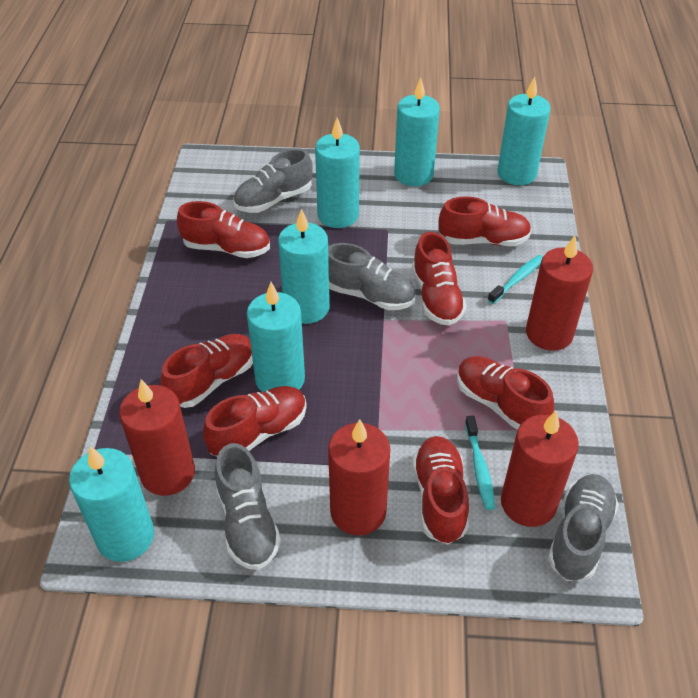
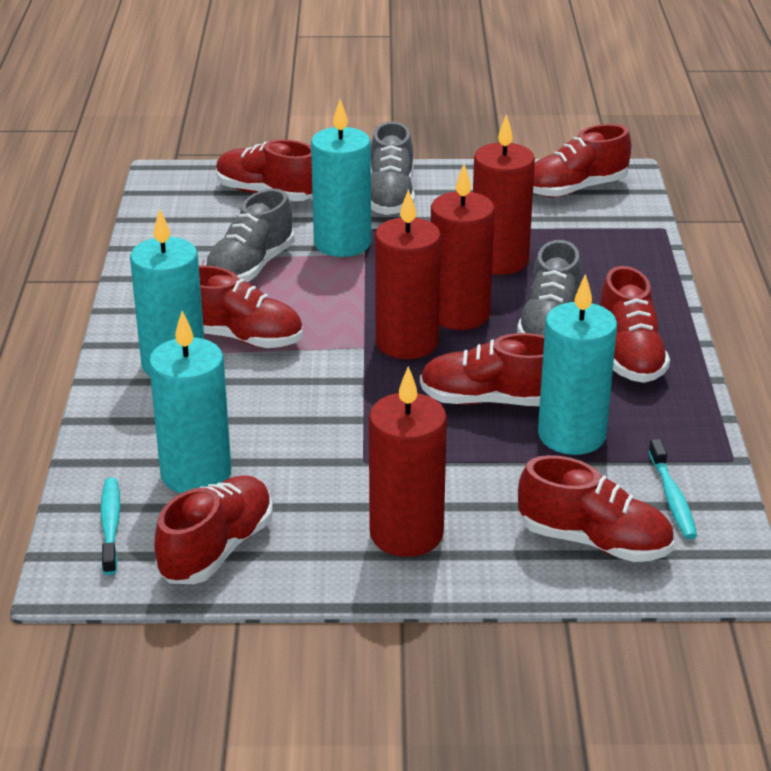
grey shoe: 4 -> 3
turquoise candle: 6 -> 4

